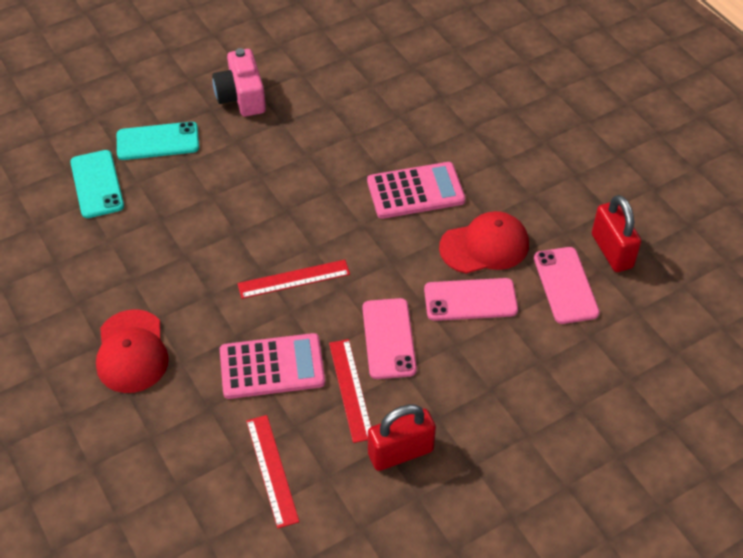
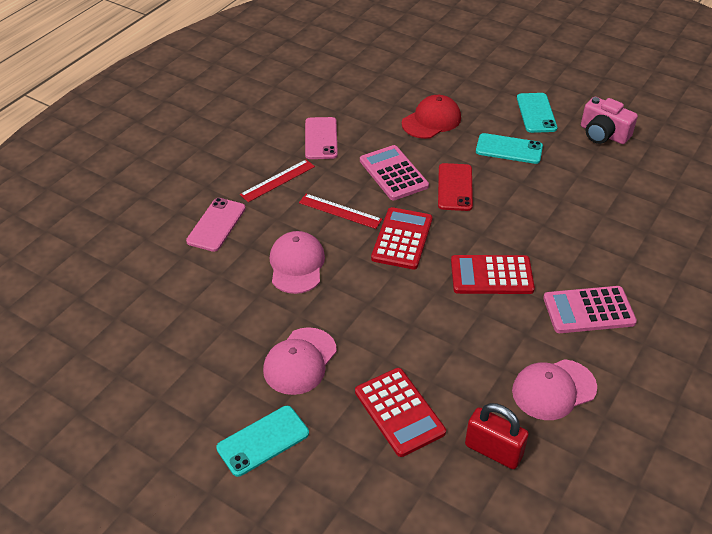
pink cap: 0 -> 3
pink phone: 3 -> 2
red calculator: 0 -> 3
red cap: 2 -> 1
red padlock: 2 -> 1
red phone: 0 -> 1
red ruler: 3 -> 2
turquoise phone: 2 -> 3

